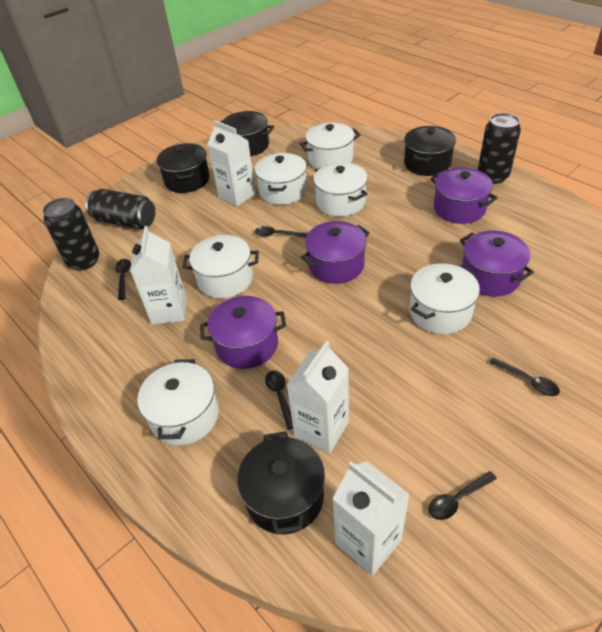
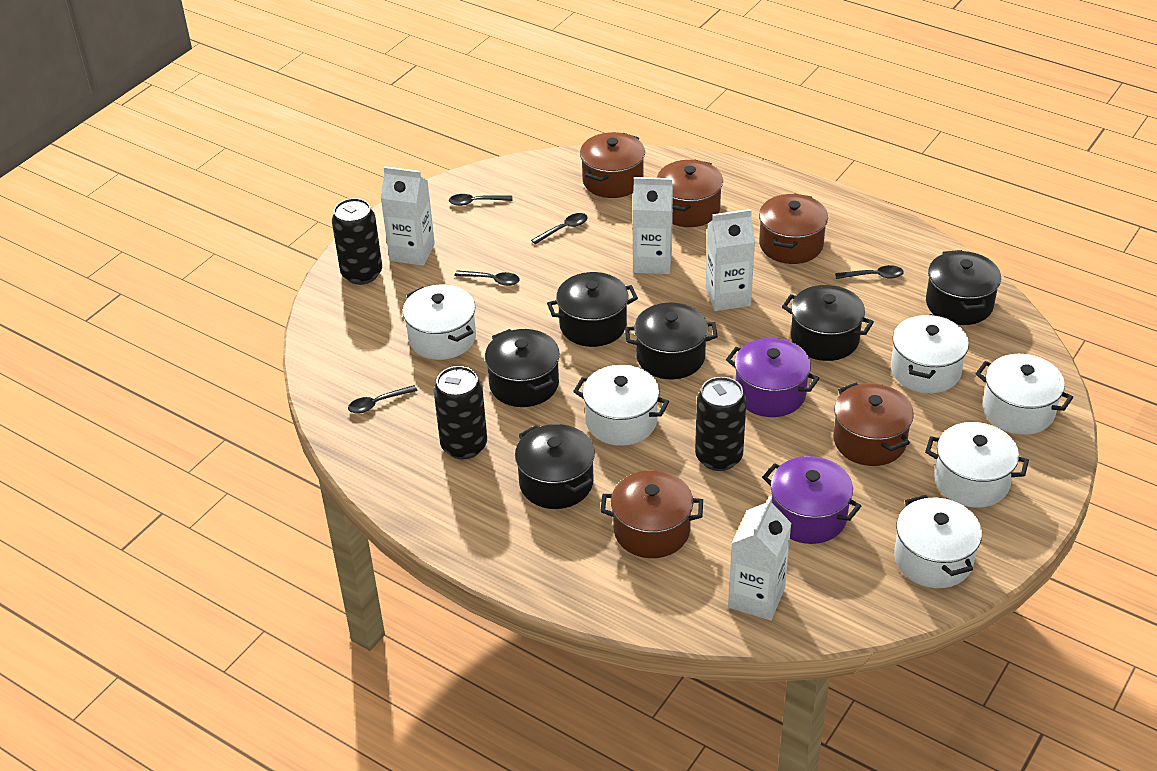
black pot: 4 -> 6
brown pot: 0 -> 5
purple pot: 4 -> 2

